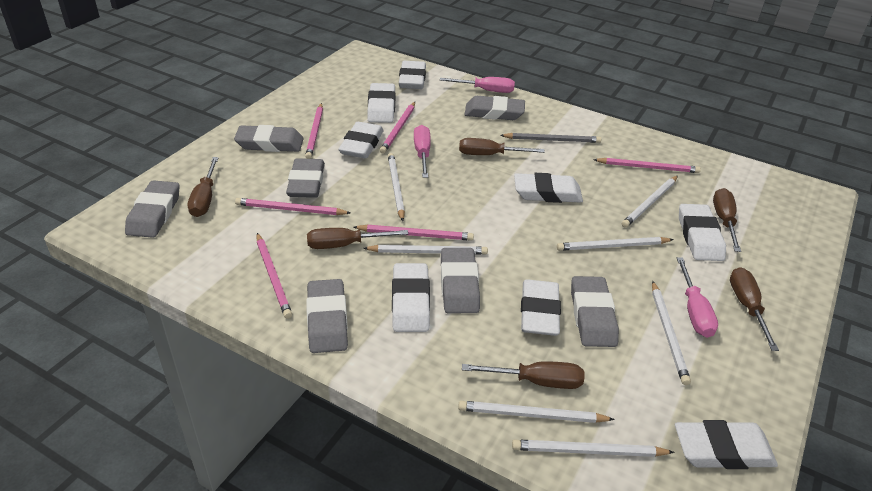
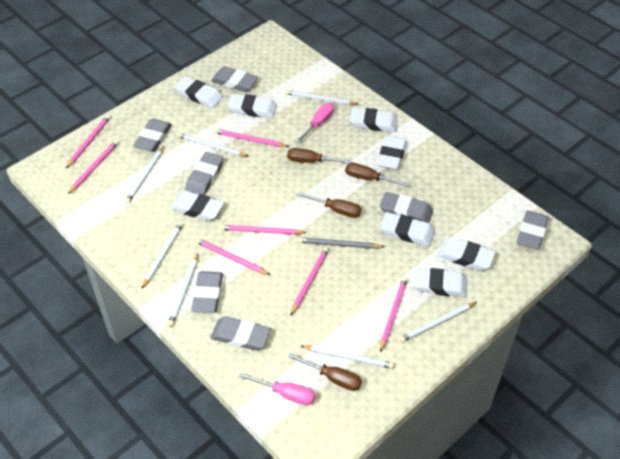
brown screwdriver: 6 -> 4
pink pencil: 6 -> 7
pink screwdriver: 3 -> 2

